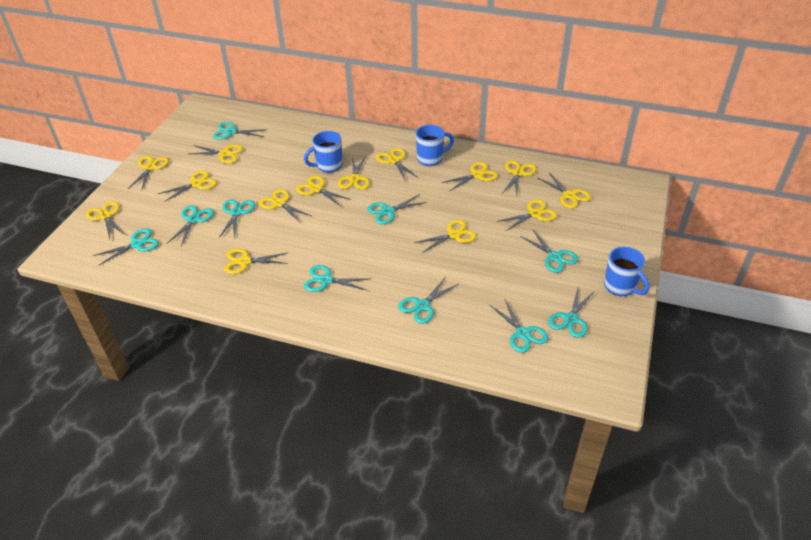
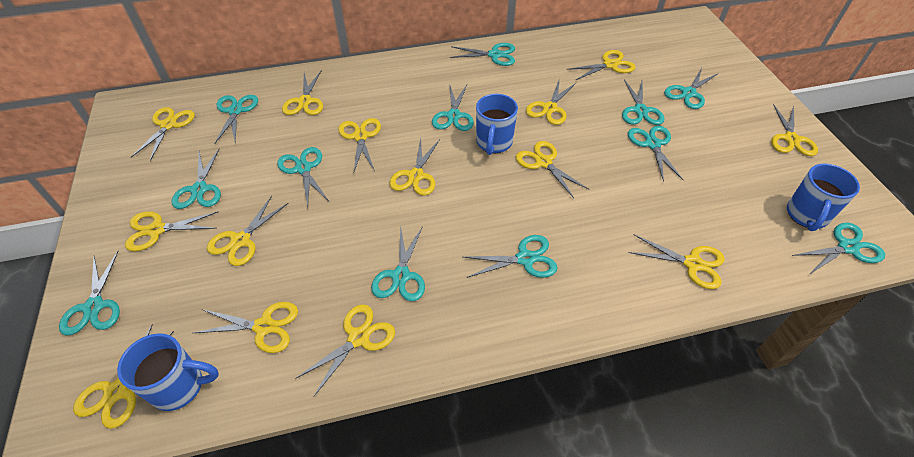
turquoise scissors: 10 -> 12

